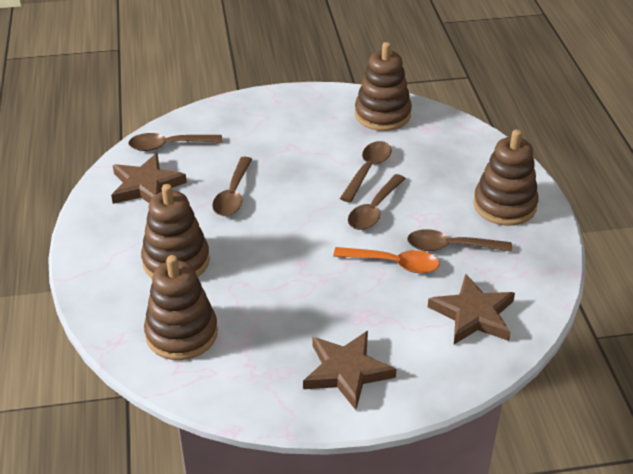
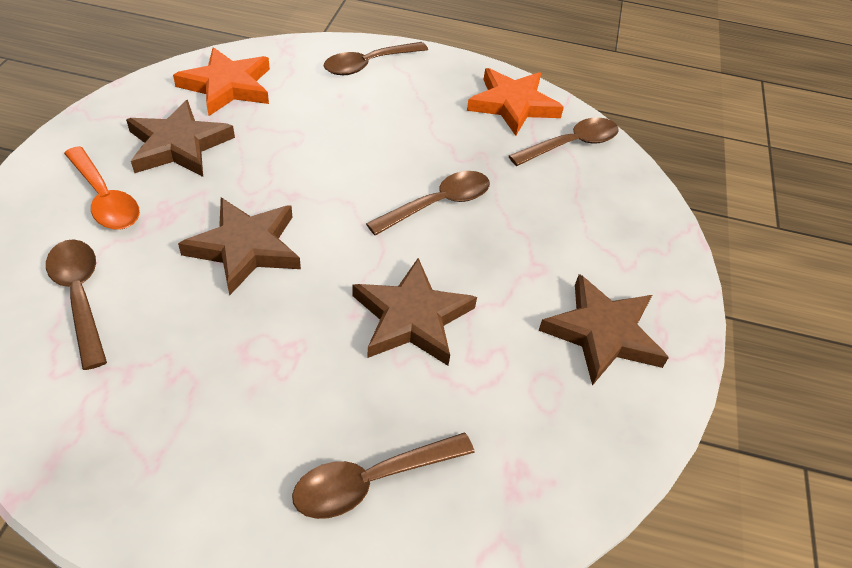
brown stacking toy: 4 -> 0
brown star: 3 -> 4
orange star: 0 -> 2

